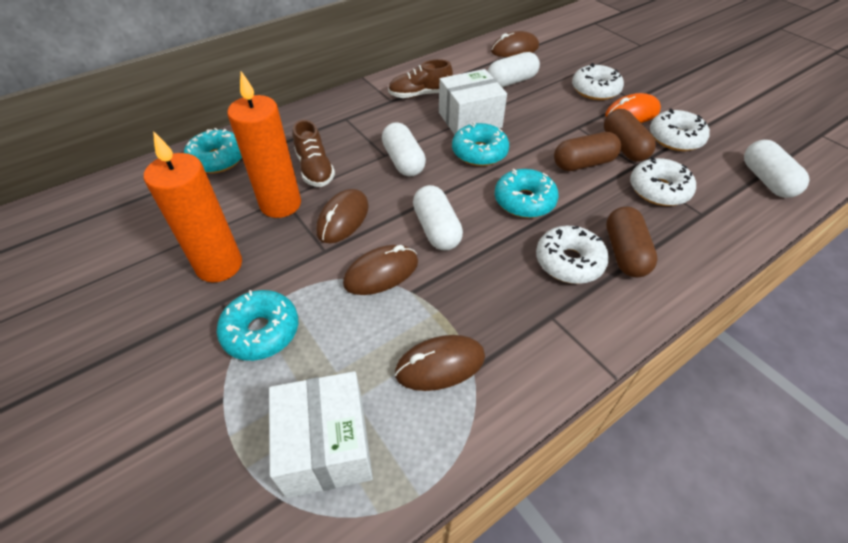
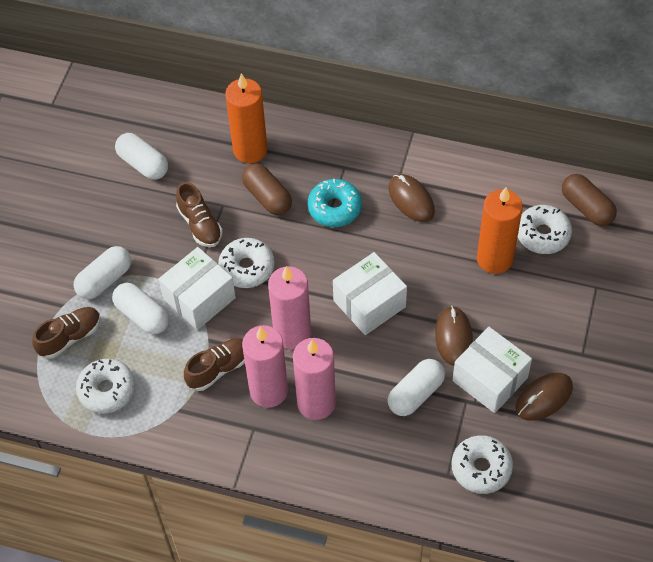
brown capsule: 3 -> 2
brown mouse: 4 -> 3
brown shoe: 2 -> 3
orange mouse: 1 -> 0
pink candle: 0 -> 3
turquoise donut: 4 -> 1
white box: 2 -> 3

